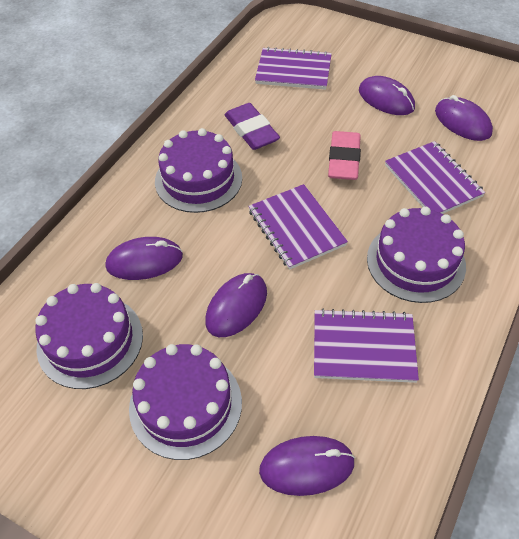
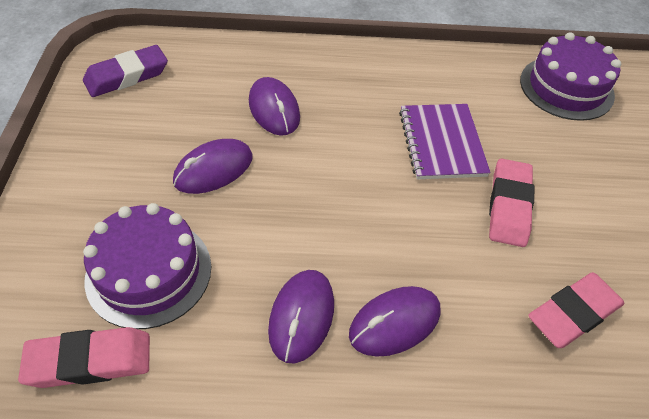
pink eraser: 1 -> 3
purple cake: 4 -> 2
purple mouse: 5 -> 4
purple notebook: 4 -> 1

